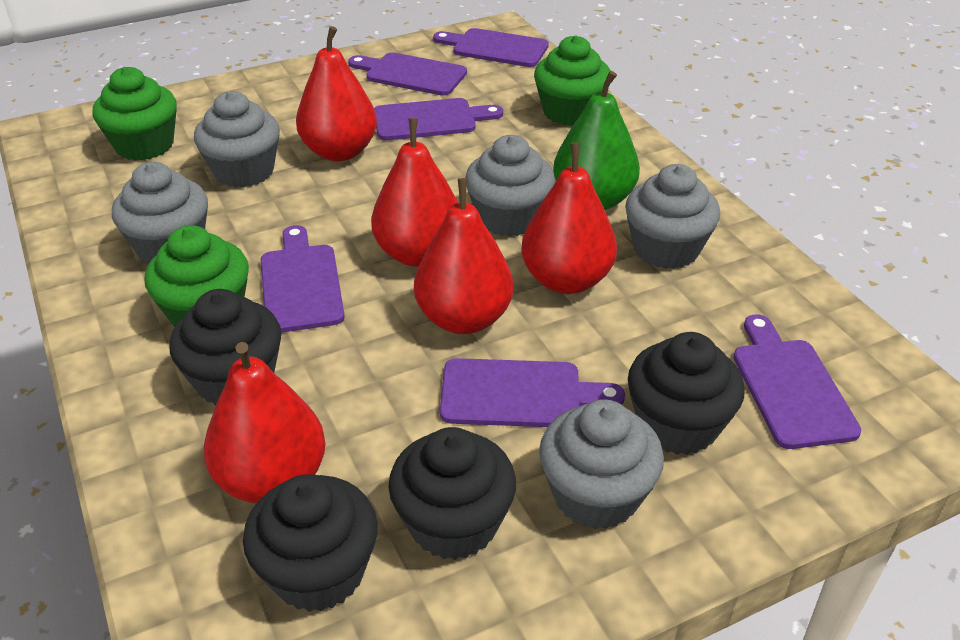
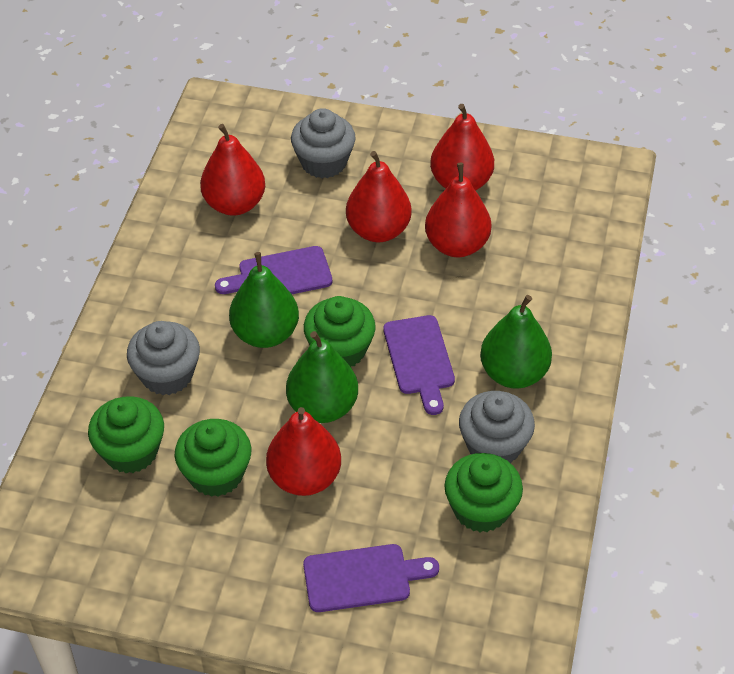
black cupcake: 4 -> 0
green cupcake: 3 -> 4
green pear: 1 -> 3
grey cupcake: 5 -> 3
purple cutting board: 6 -> 3

